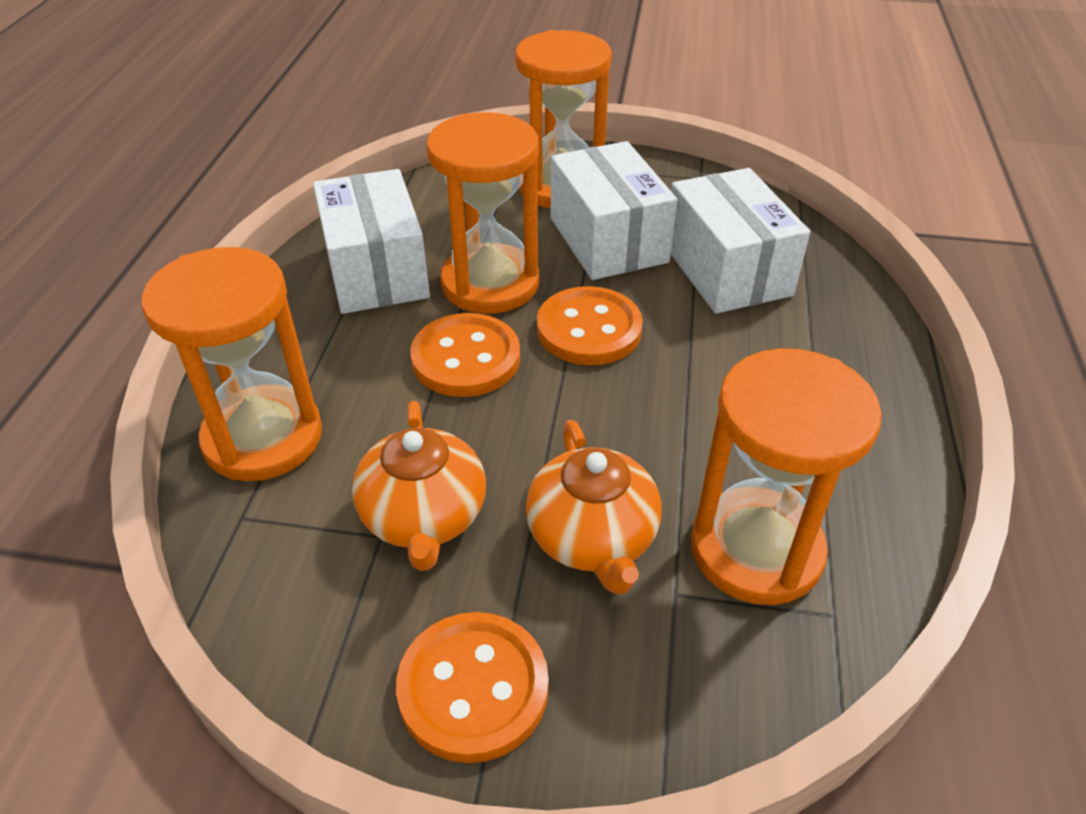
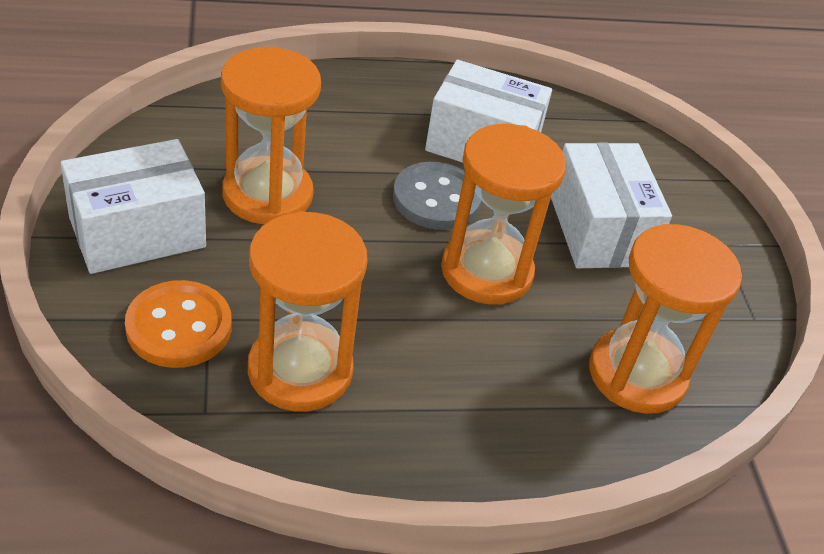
grey button: 0 -> 1
orange button: 3 -> 1
orange teapot: 2 -> 0

